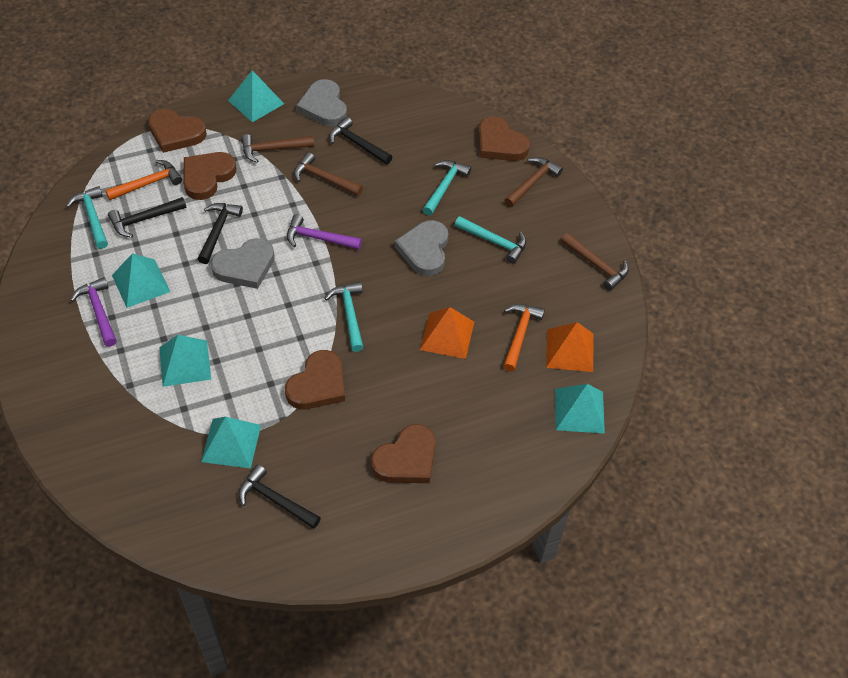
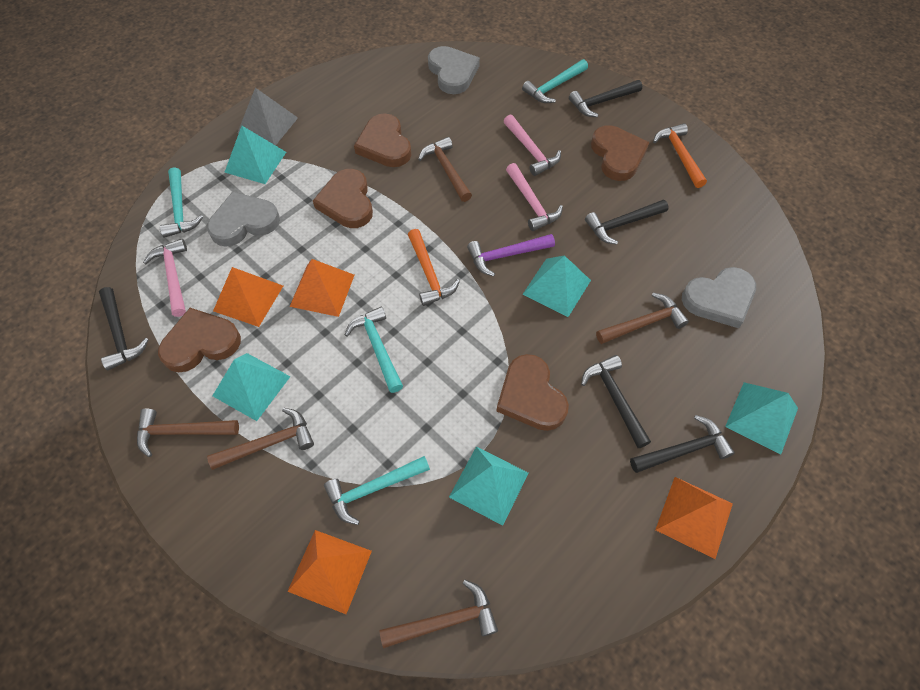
black hammer: 4 -> 5
brown hammer: 4 -> 5
grey pyramid: 0 -> 1
orange pyramid: 2 -> 4
pink hammer: 0 -> 3
purple hammer: 2 -> 1

